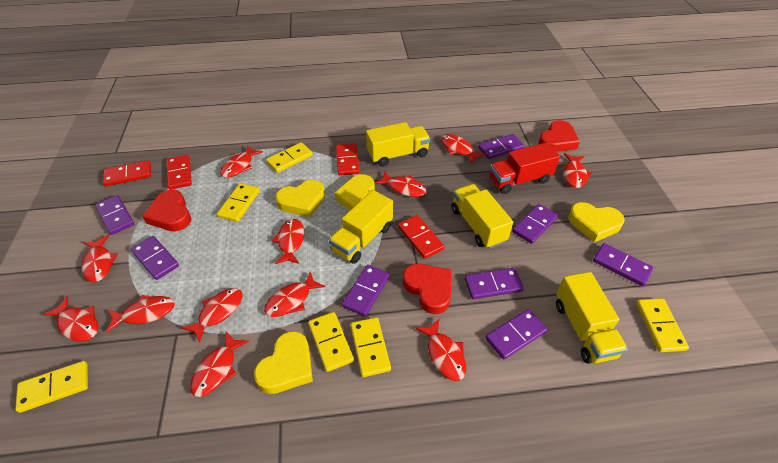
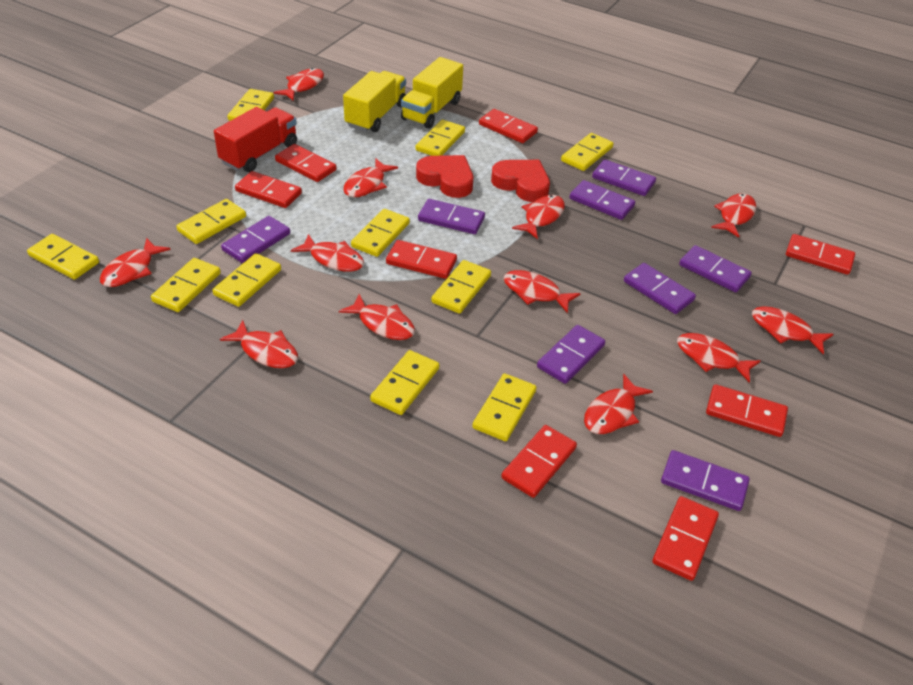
red domino: 4 -> 8
red heart: 3 -> 2
yellow domino: 6 -> 11
yellow heart: 4 -> 0
yellow truck: 4 -> 2

